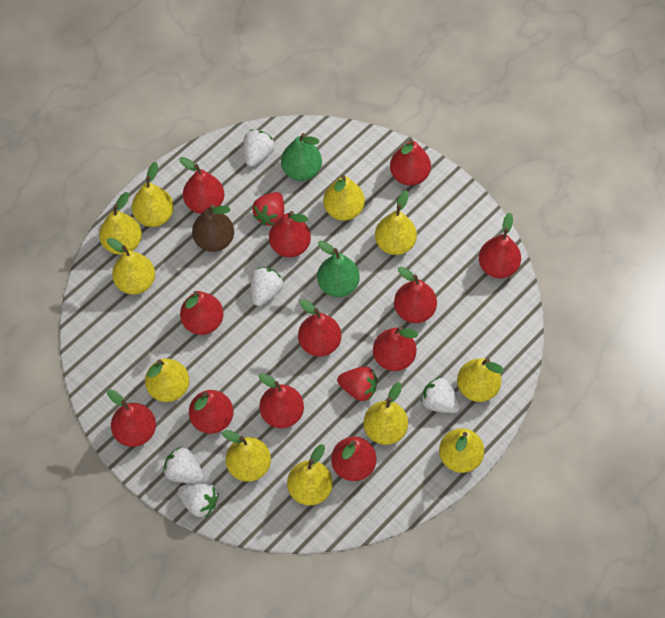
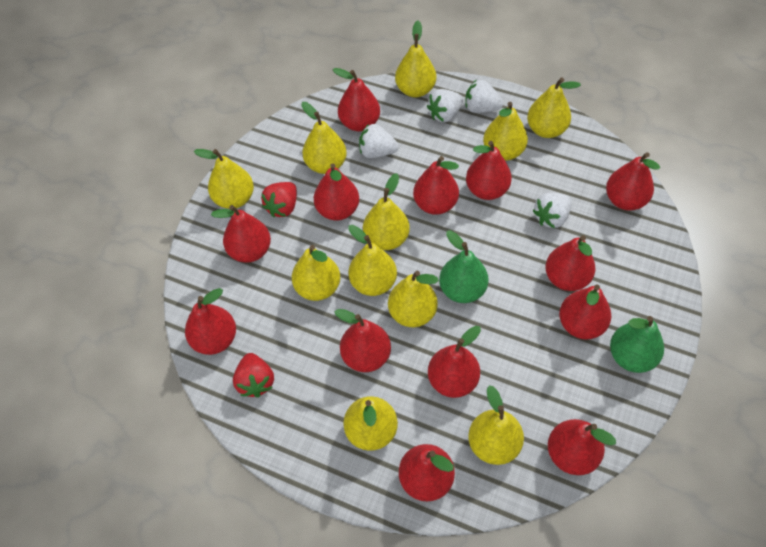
brown pear: 1 -> 0
red pear: 12 -> 13
white strawberry: 5 -> 4

